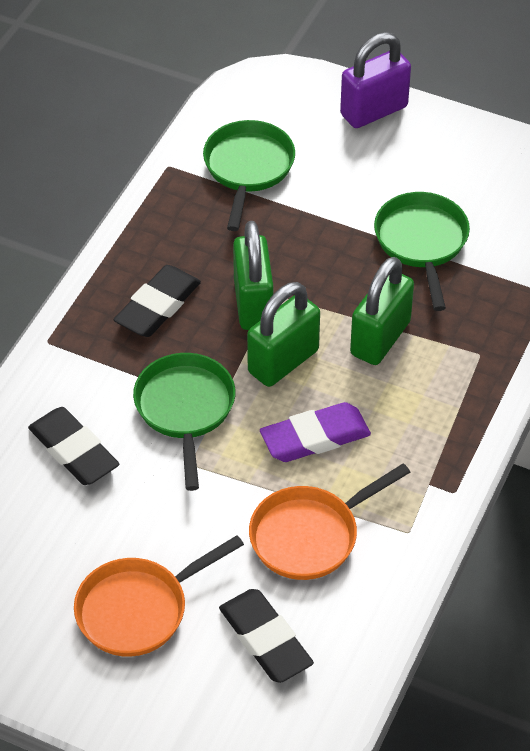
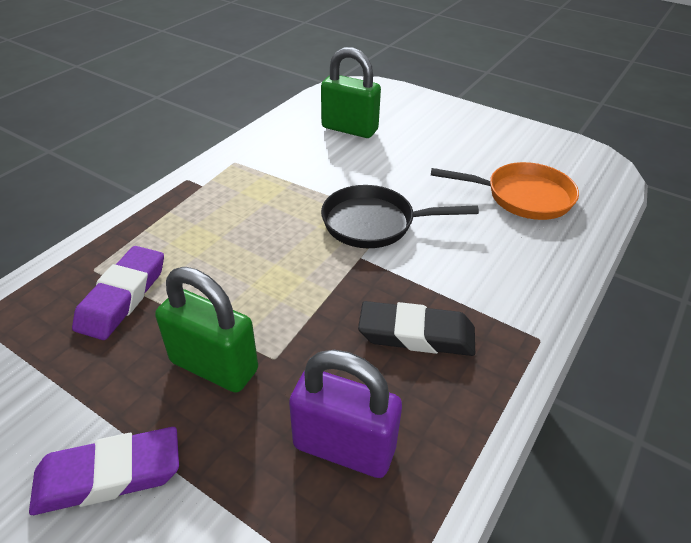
black eraser: 3 -> 1
black pan: 0 -> 1
green padlock: 3 -> 2
green pan: 3 -> 0
orange pan: 2 -> 1
purple eraser: 1 -> 2

